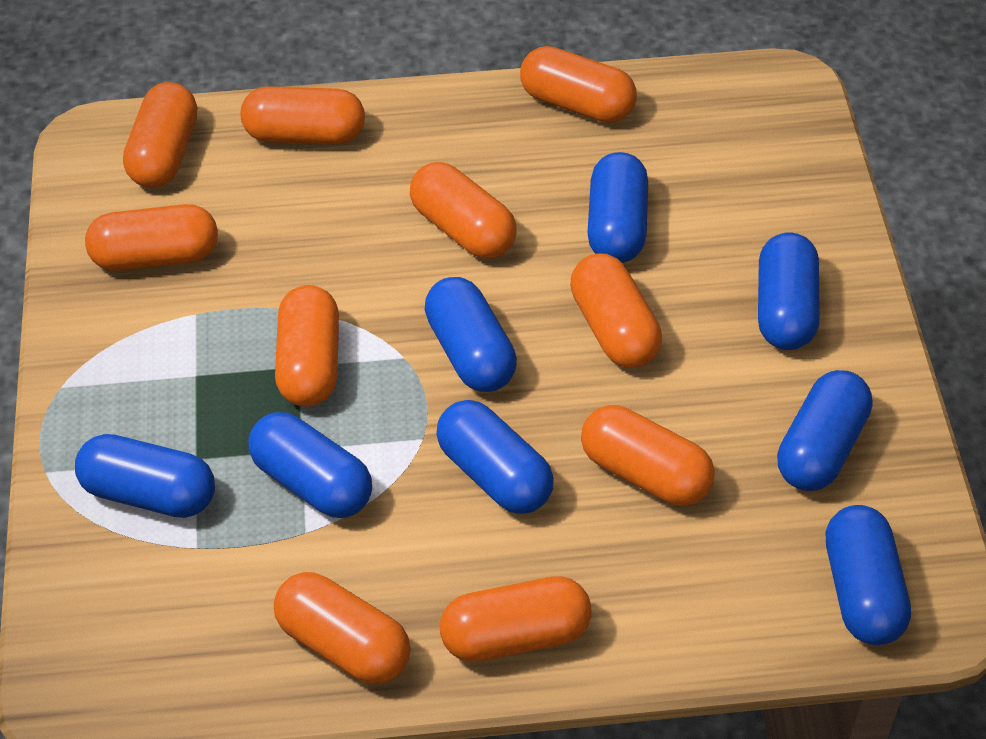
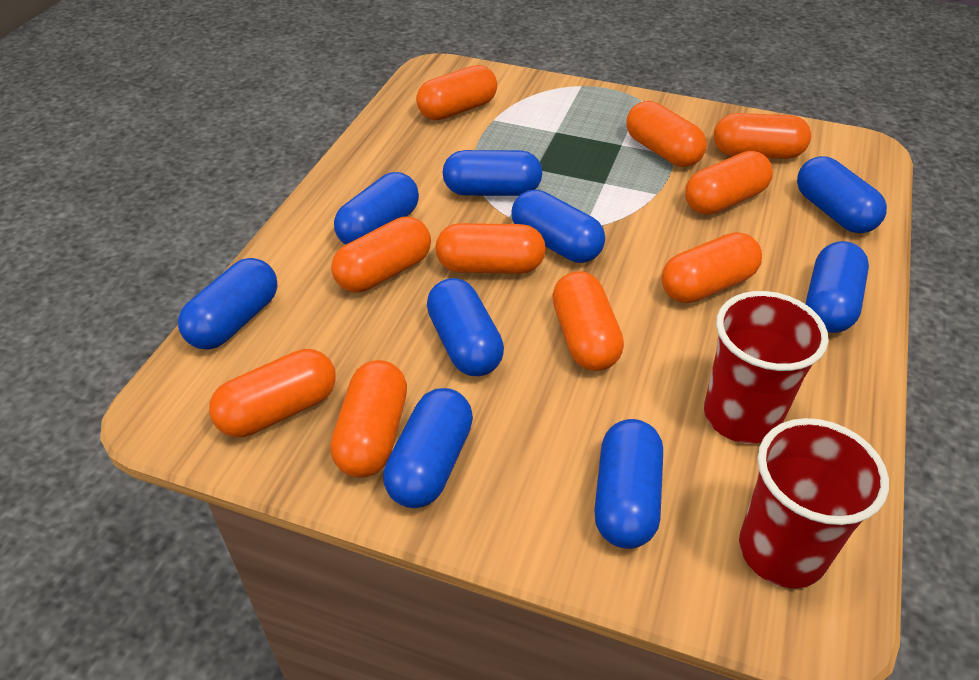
blue capsule: 8 -> 9
red cup: 0 -> 2

